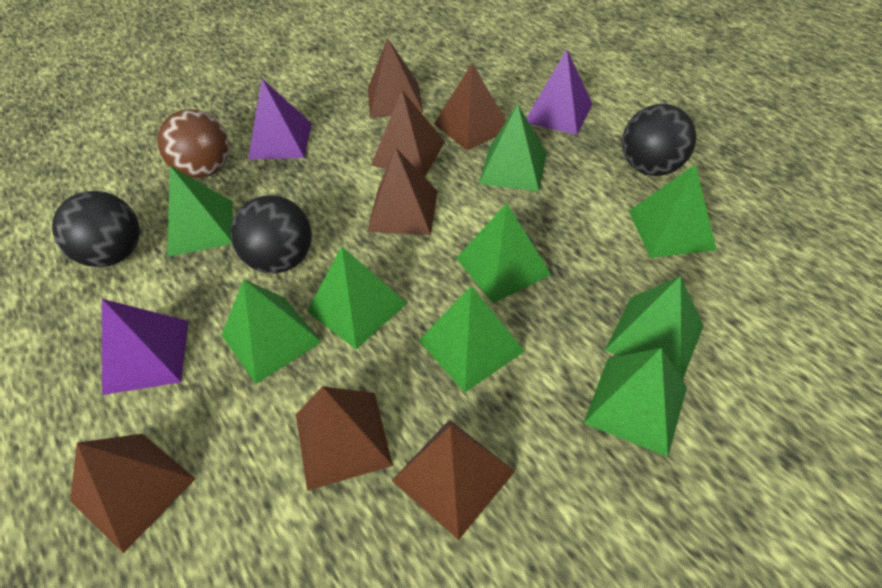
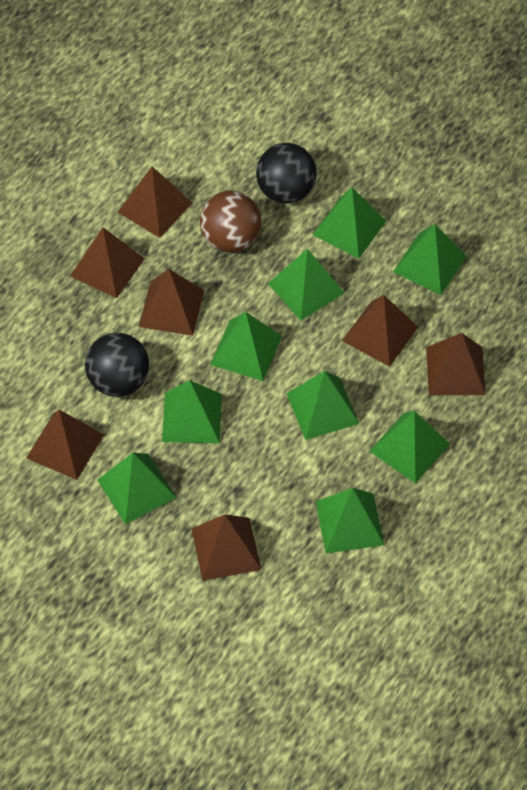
black ball: 3 -> 2
purple pyramid: 3 -> 0

